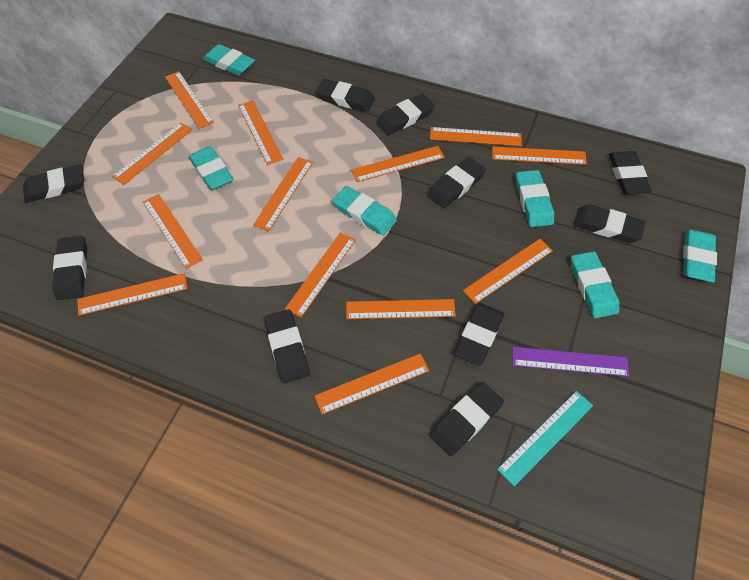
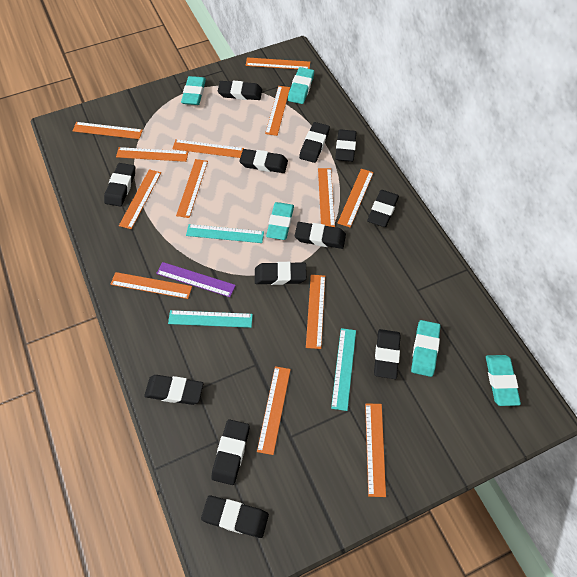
black eraser: 10 -> 12
turquoise eraser: 6 -> 5
turquoise ruler: 1 -> 3

